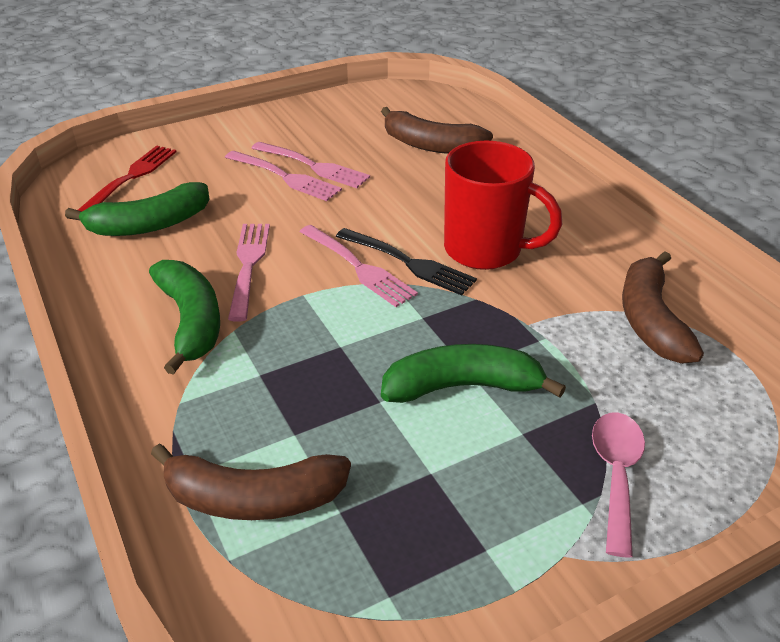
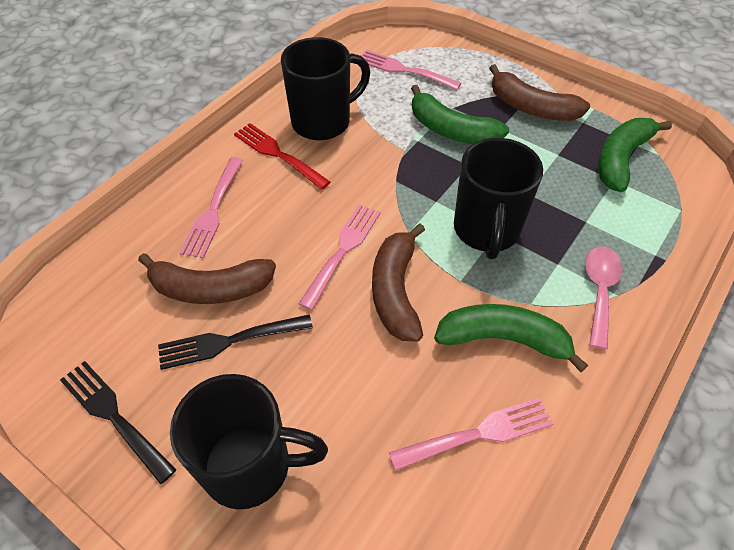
black fork: 1 -> 2
black mug: 0 -> 3
red mug: 1 -> 0

